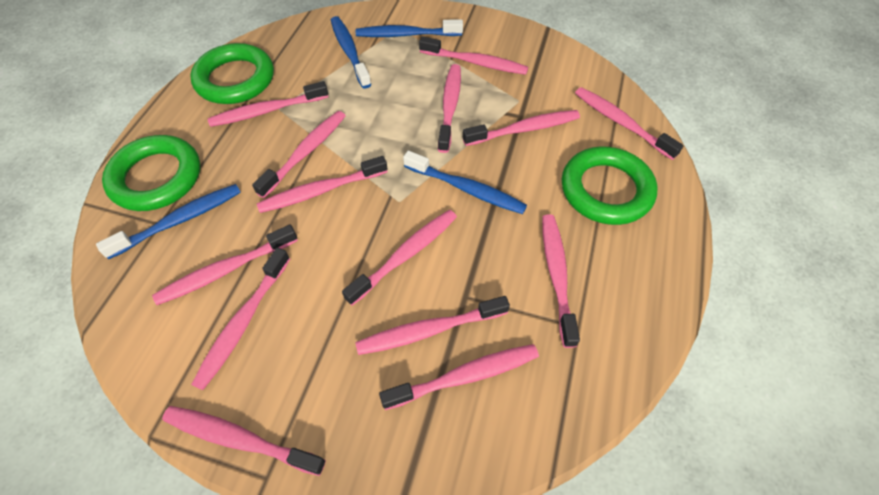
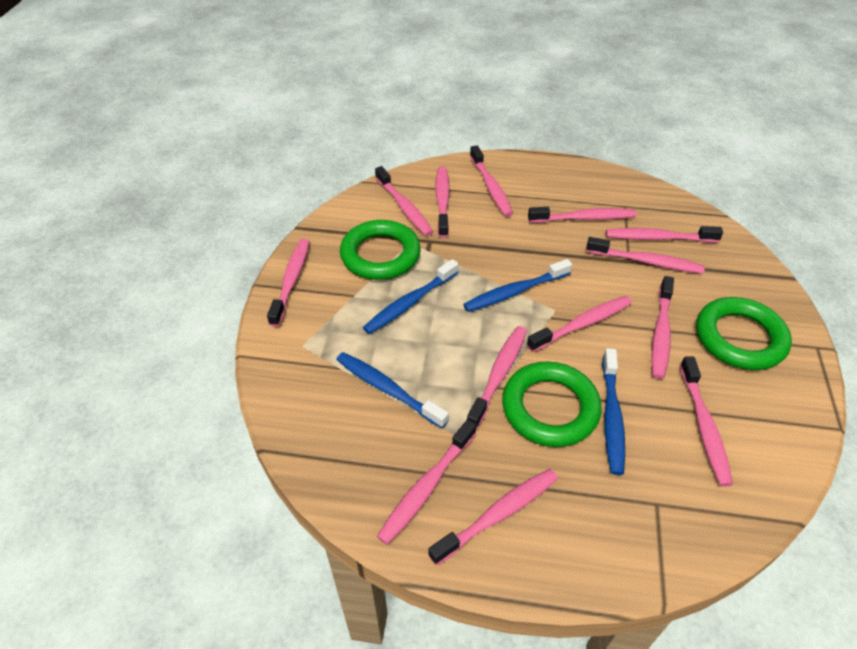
pink toothbrush: 14 -> 13

